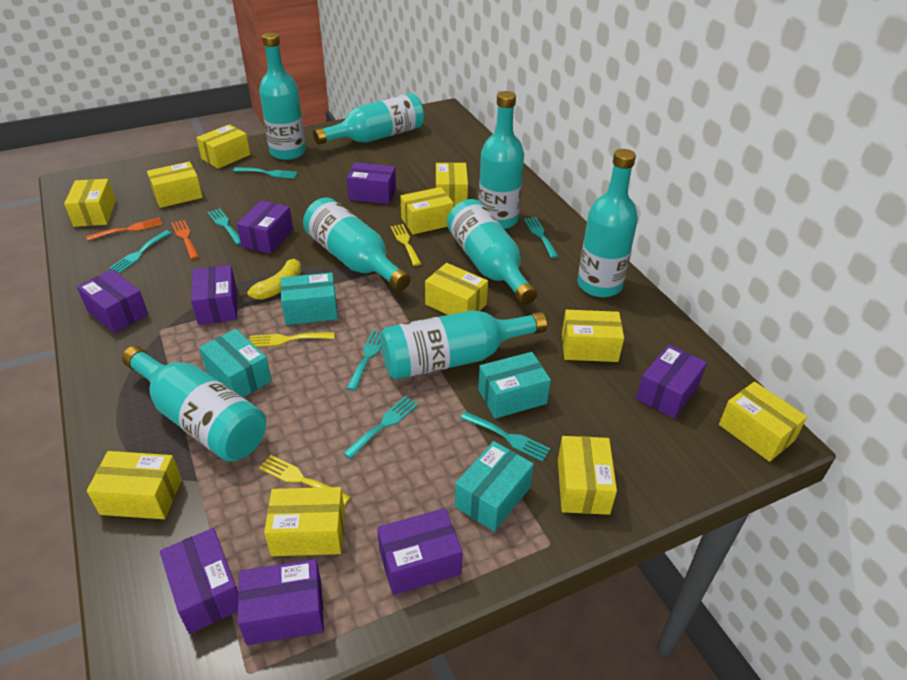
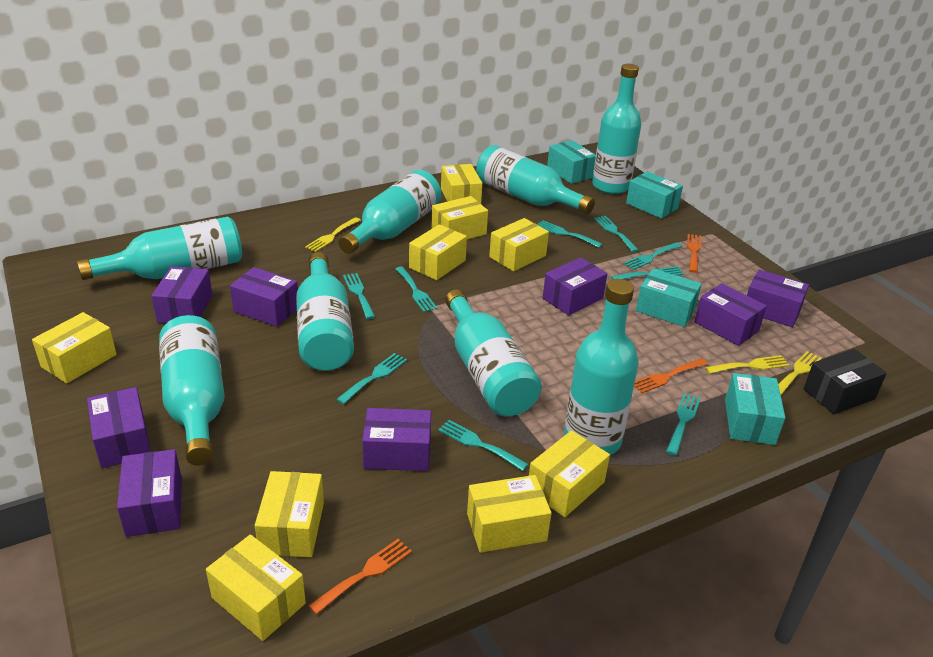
black box: 0 -> 1
orange fork: 2 -> 3
turquoise fork: 7 -> 9
yellow banana: 1 -> 0
yellow box: 11 -> 9

